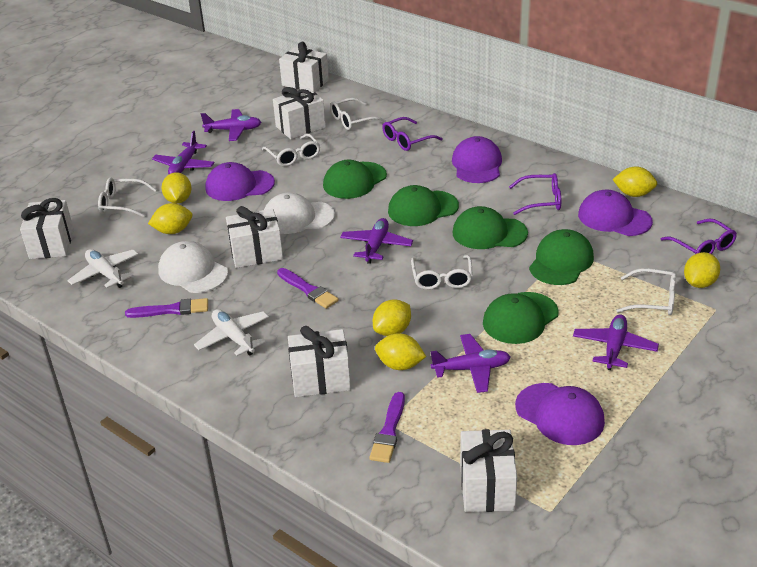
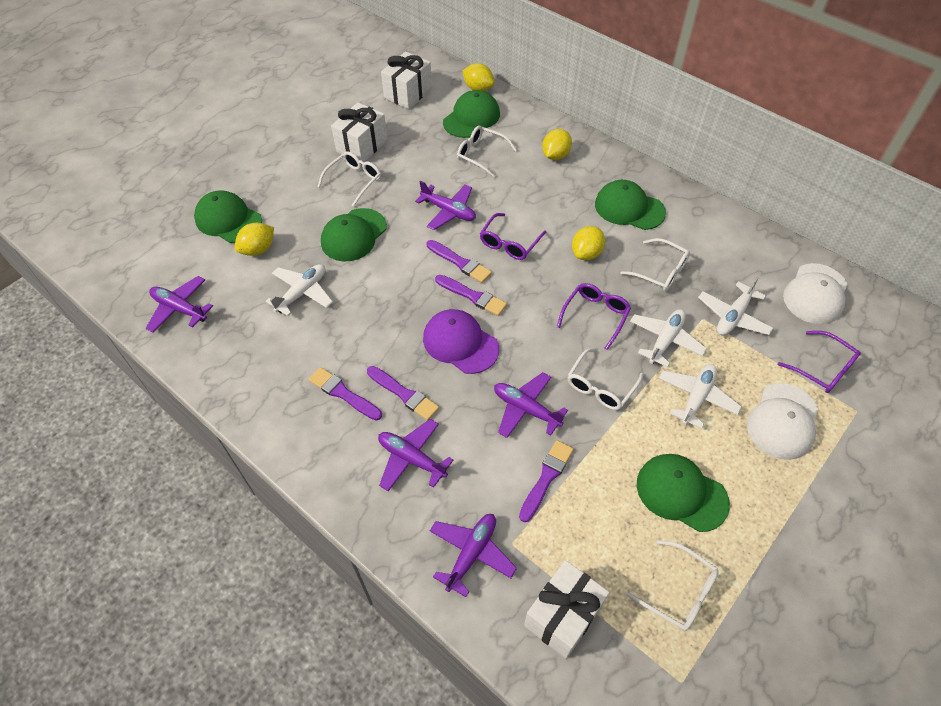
purple brush: 3 -> 5
purple cap: 4 -> 1
white gift: 6 -> 3
white plane: 2 -> 4
yellow lemon: 6 -> 4

